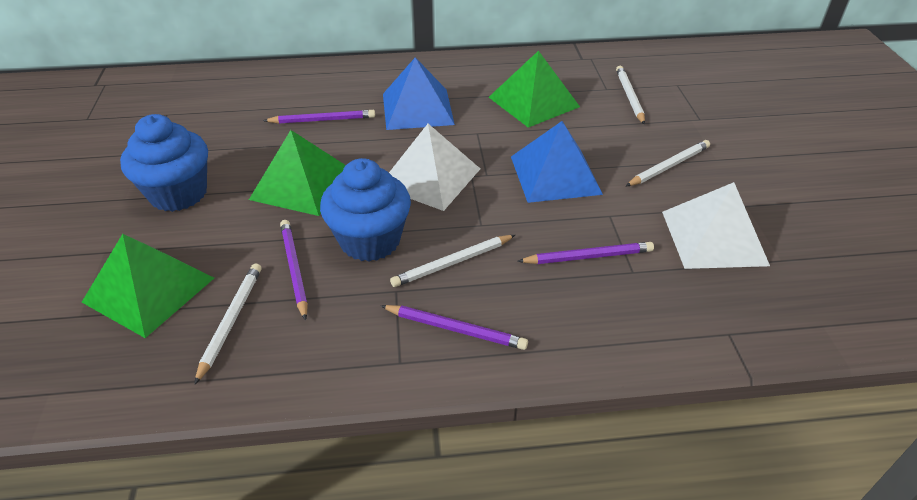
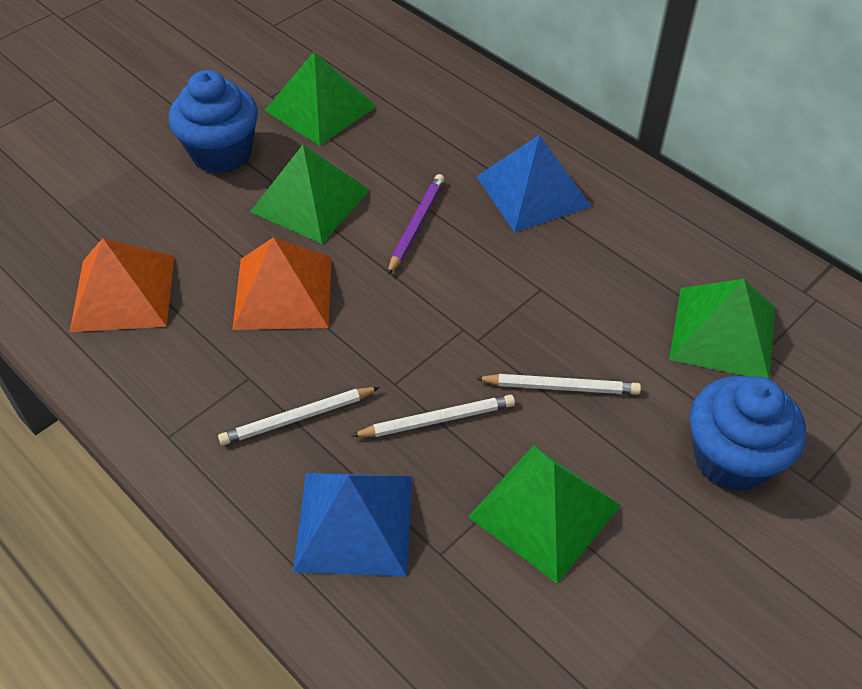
green pyramid: 3 -> 4
orange pyramid: 0 -> 2
purple pencil: 4 -> 1
white pencil: 4 -> 3
white pyramid: 2 -> 0

